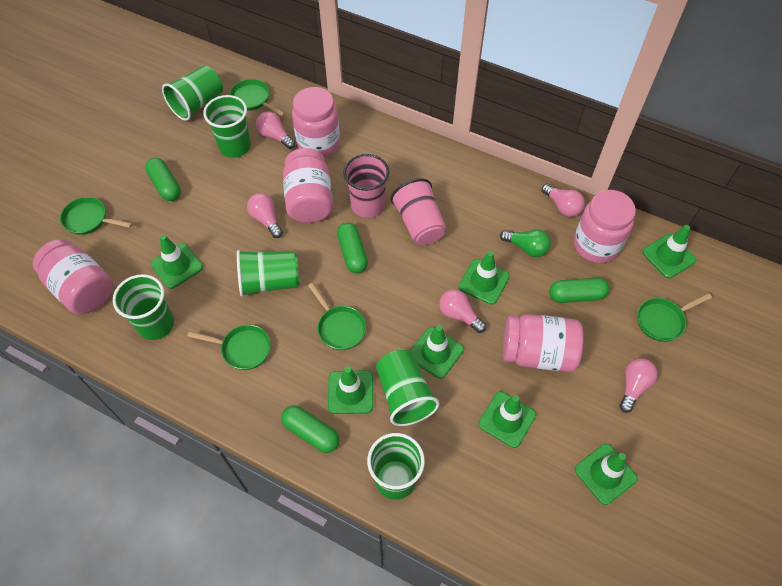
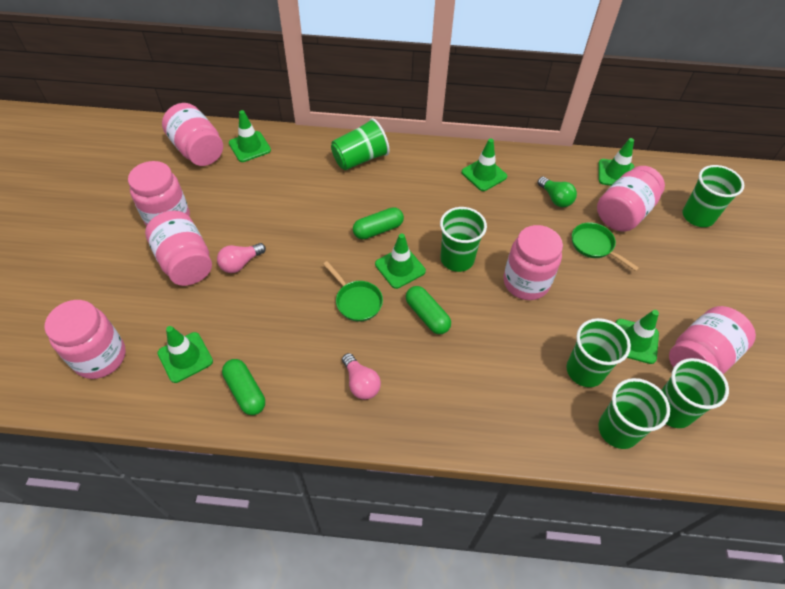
green capsule: 4 -> 3
green pan: 5 -> 2
green traffic cone: 7 -> 6
pink cup: 2 -> 0
pink jar: 5 -> 7
pink light bulb: 5 -> 2

